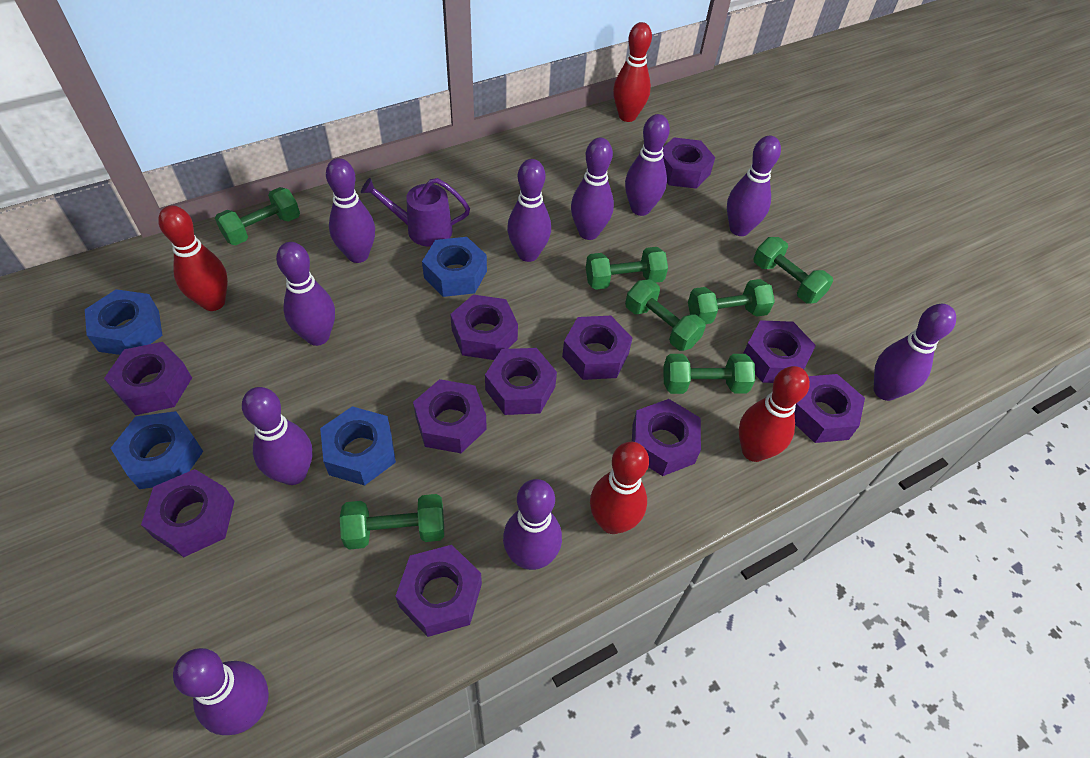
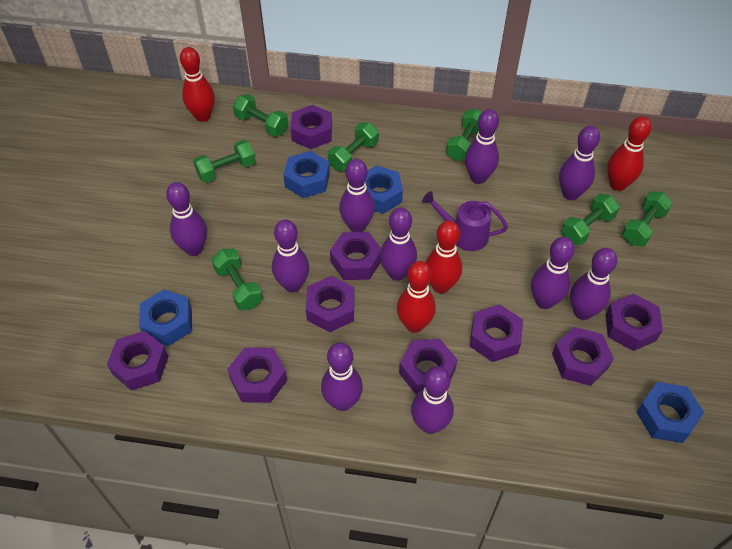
purple nut: 11 -> 9

